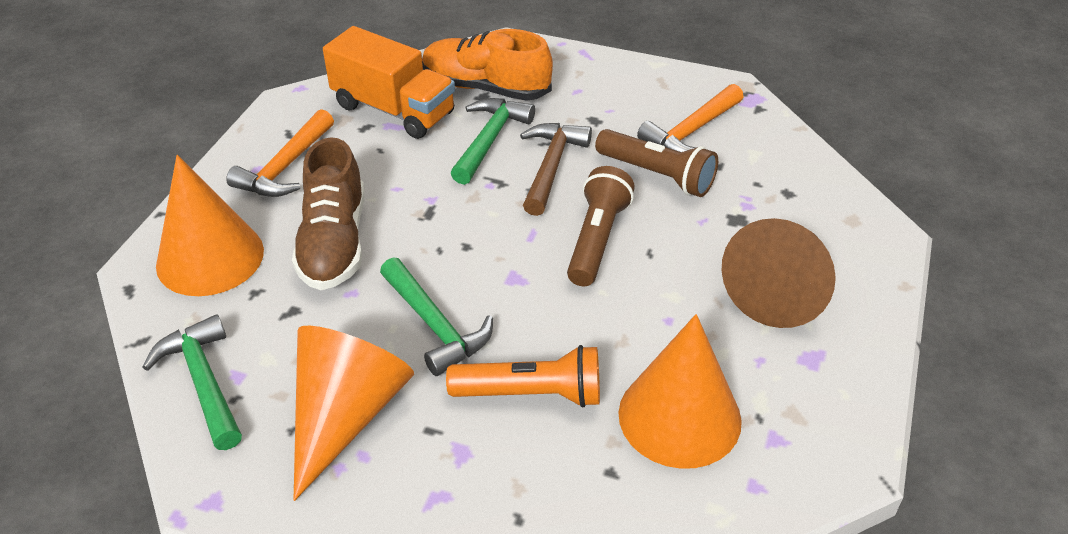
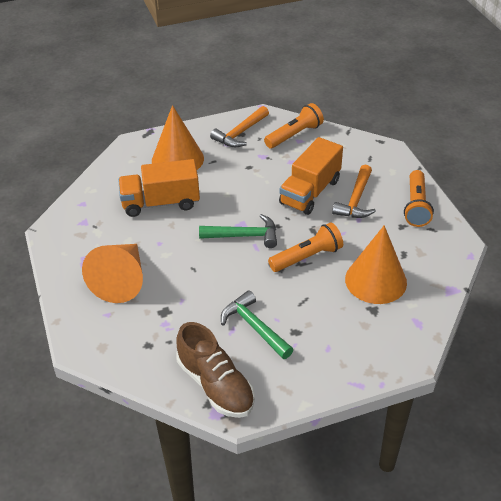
brown cone: 1 -> 0
brown flashlight: 2 -> 0
brown hammer: 1 -> 0
green hammer: 3 -> 2
orange flashlight: 1 -> 3
orange shoe: 1 -> 0
orange truck: 1 -> 2

